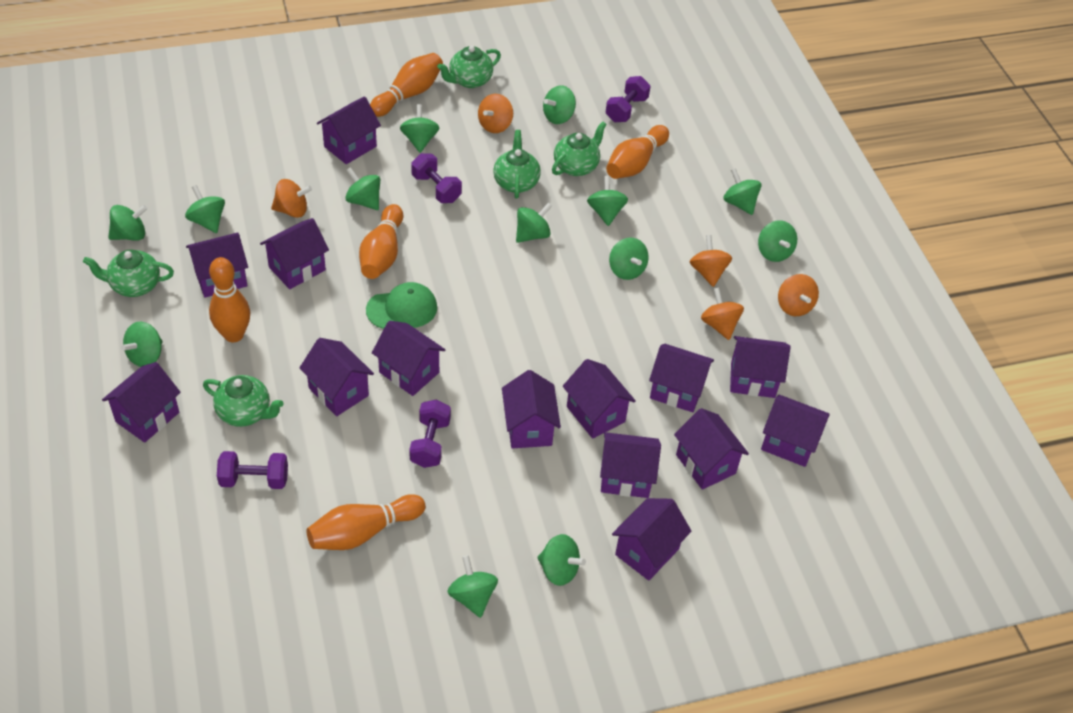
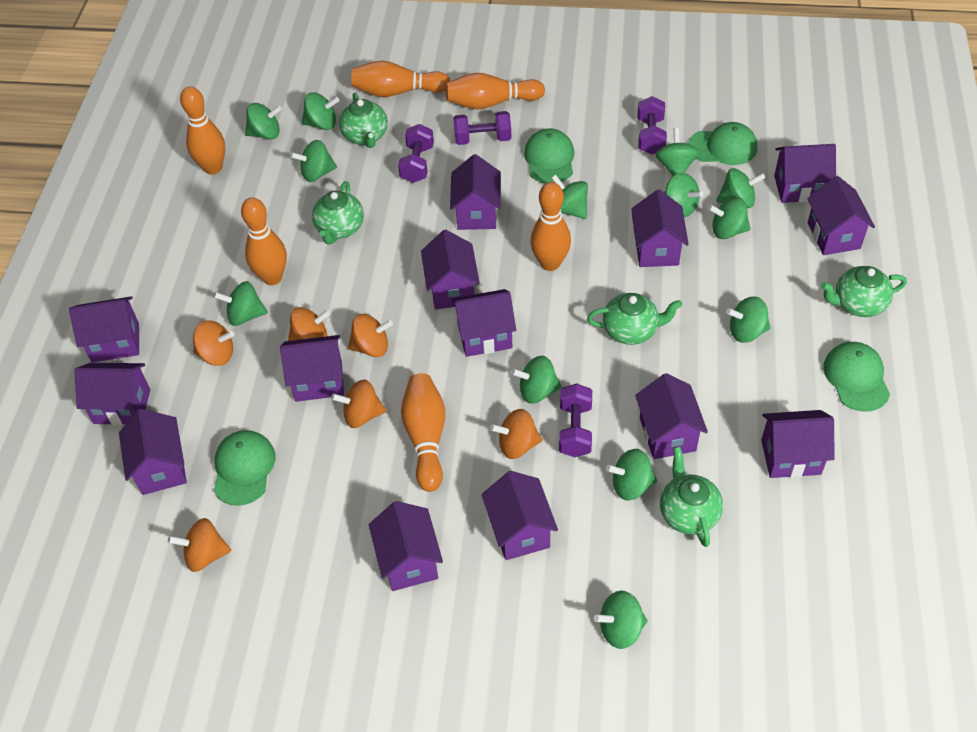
green cap: 1 -> 4
orange bowling pin: 5 -> 6
orange spinning top: 5 -> 6

